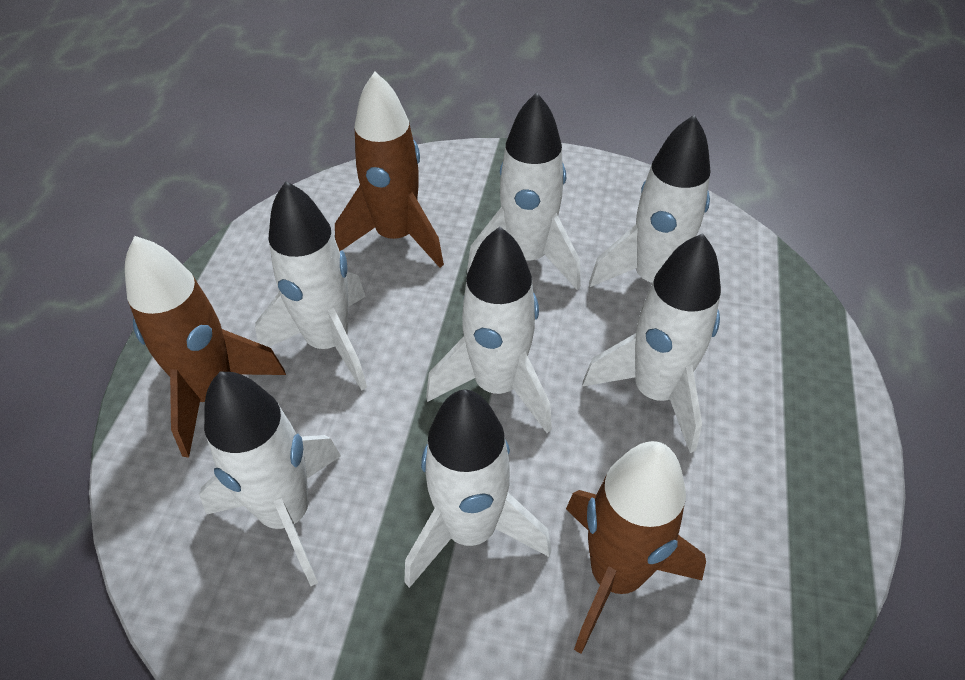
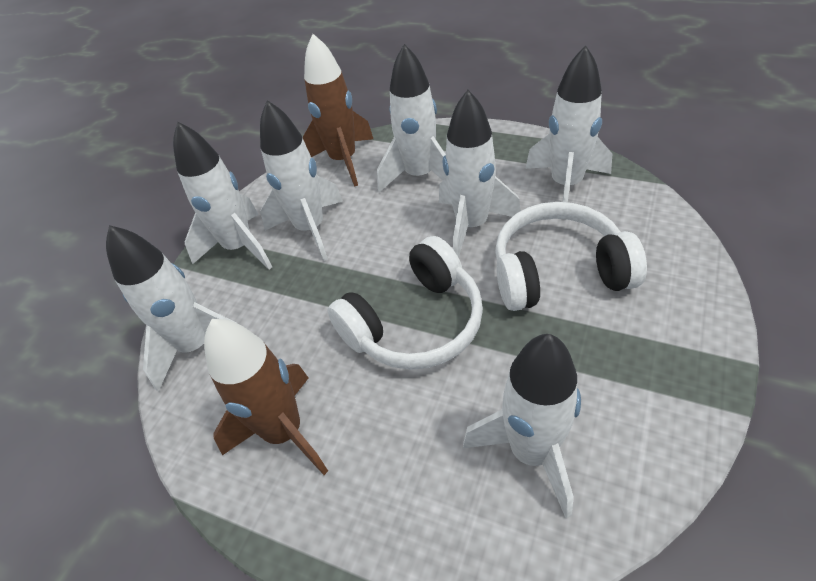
brown rocket: 3 -> 2
white headphones: 0 -> 2

